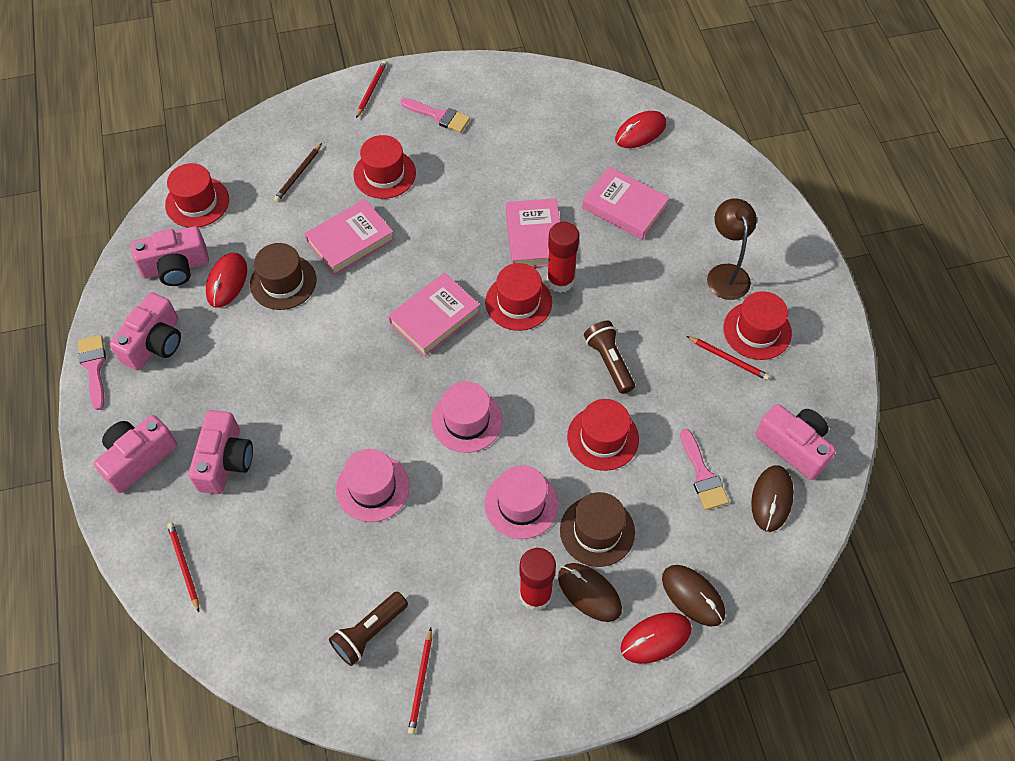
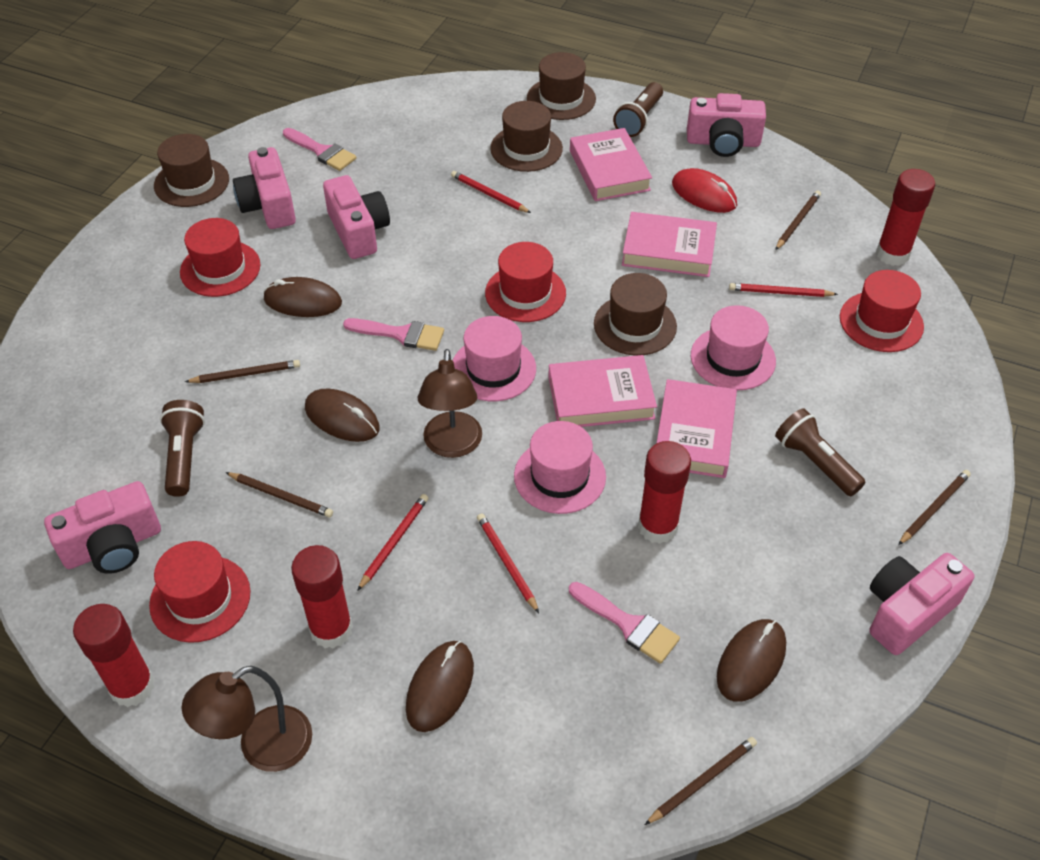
brown flashlight: 2 -> 3
brown hat: 2 -> 4
brown lamp: 1 -> 2
brown mouse: 3 -> 4
brown pencil: 1 -> 5
red glue stick: 2 -> 4
red hat: 5 -> 4
red mouse: 3 -> 1

